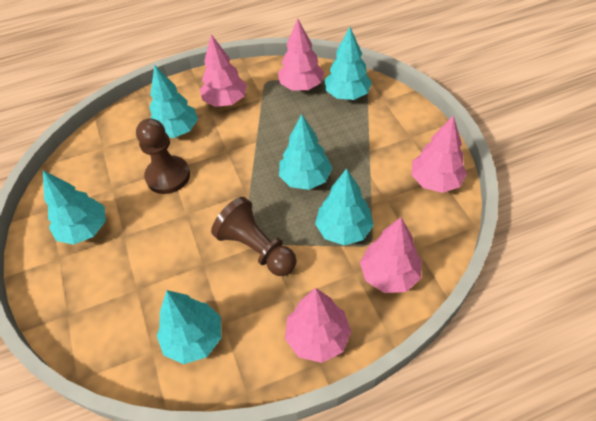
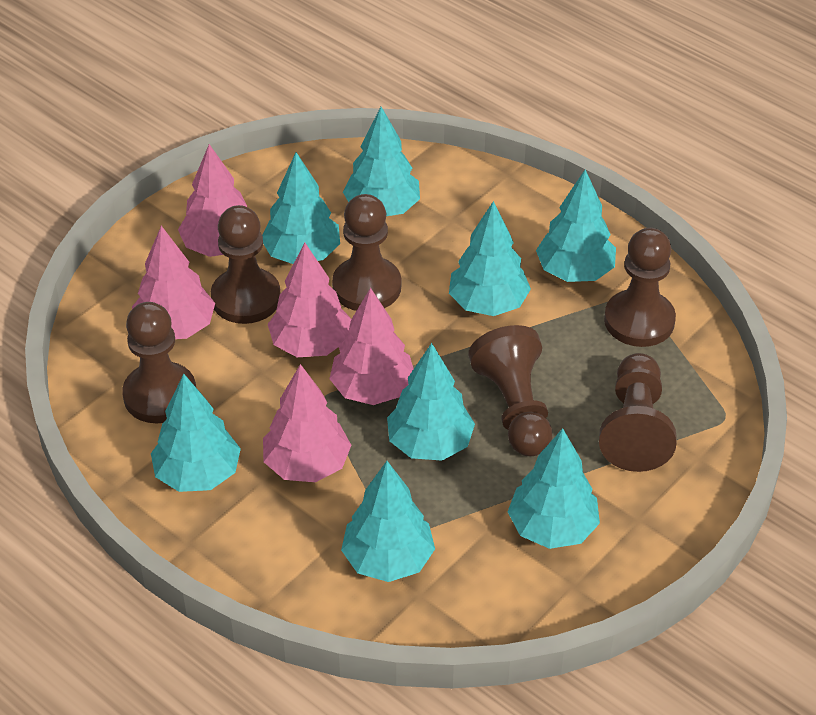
brown pawn: 2 -> 6
turquoise tree: 6 -> 8

